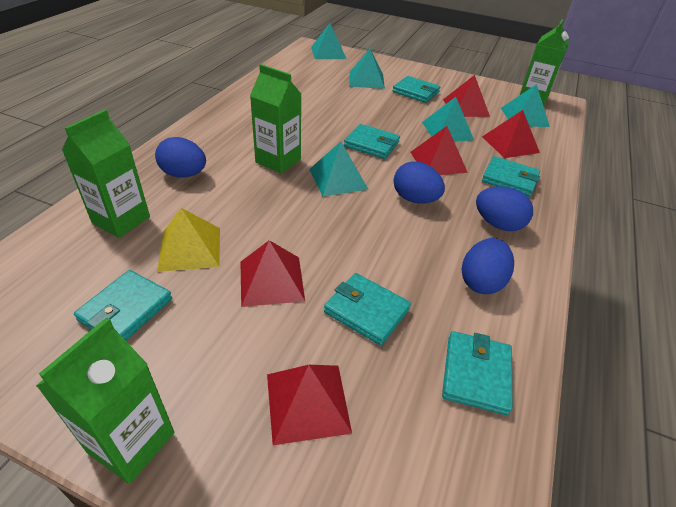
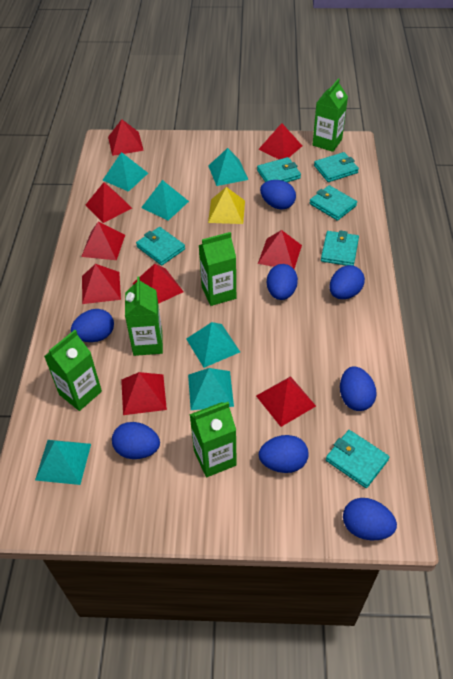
blue egg: 4 -> 8
green carton: 4 -> 5
red pyramid: 5 -> 9
turquoise pyramid: 5 -> 6

